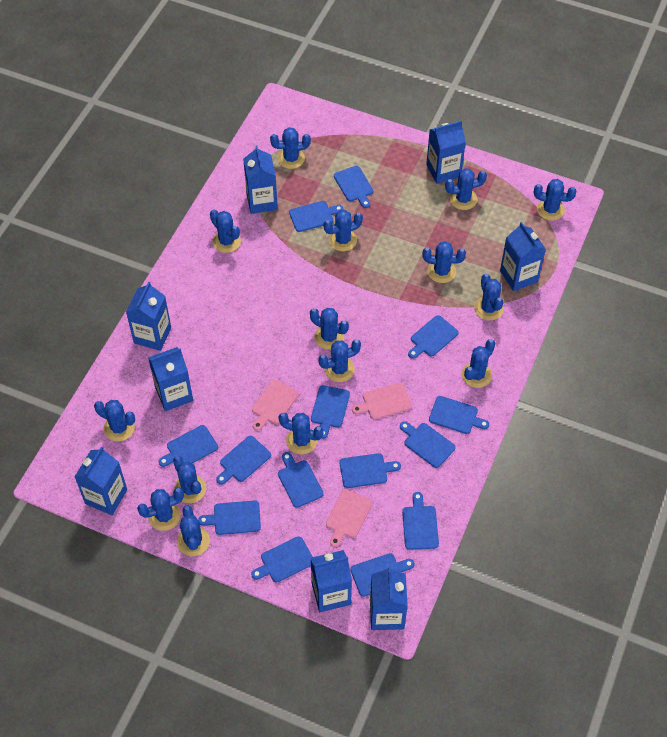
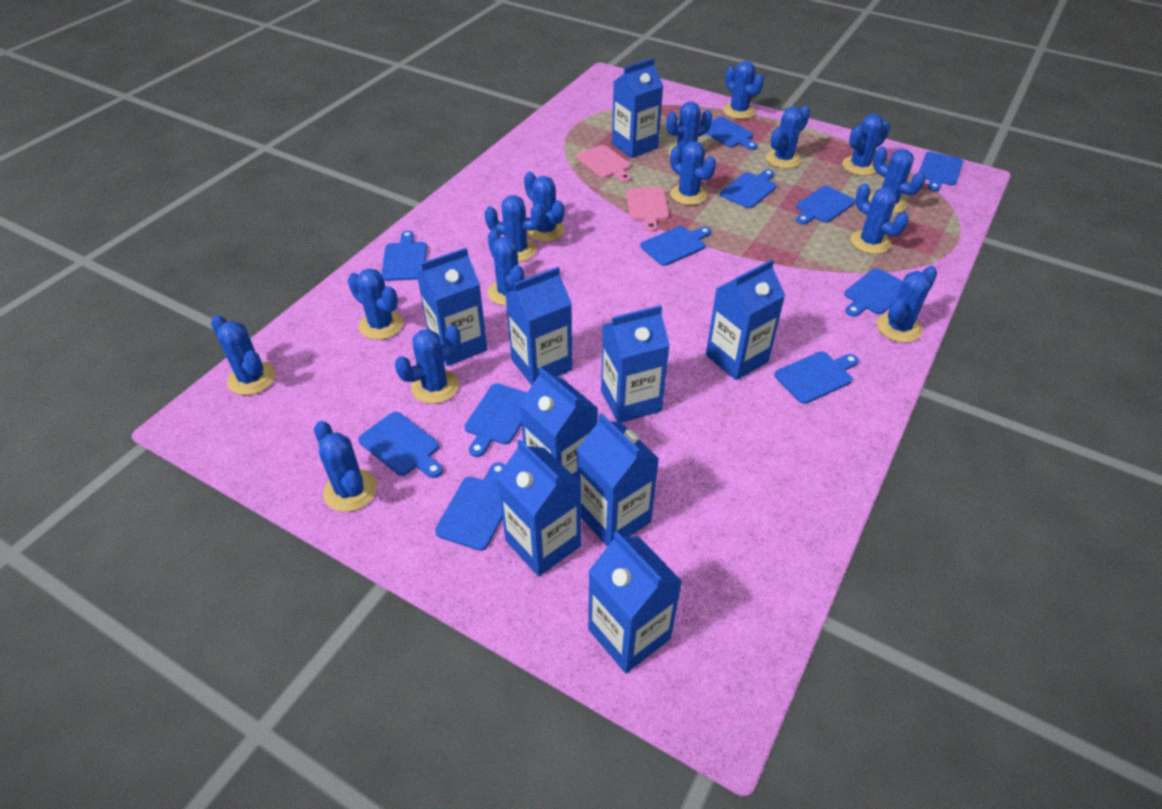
blue carton: 8 -> 9
blue cutting board: 14 -> 11
pink cutting board: 3 -> 2

